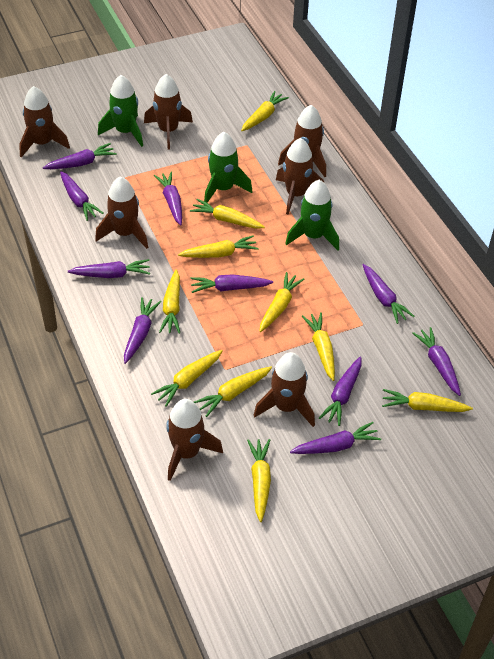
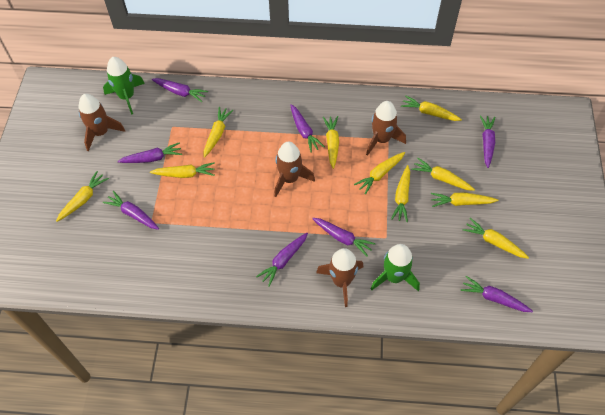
brown rocket: 7 -> 4
green rocket: 3 -> 2
purple carrot: 10 -> 8

